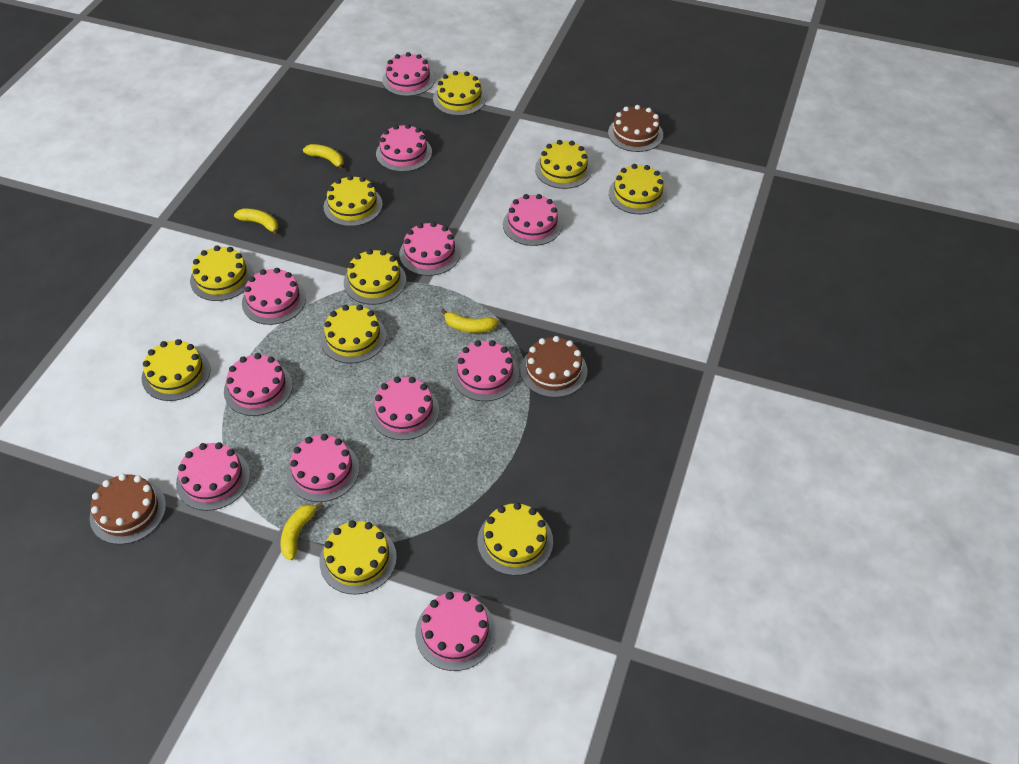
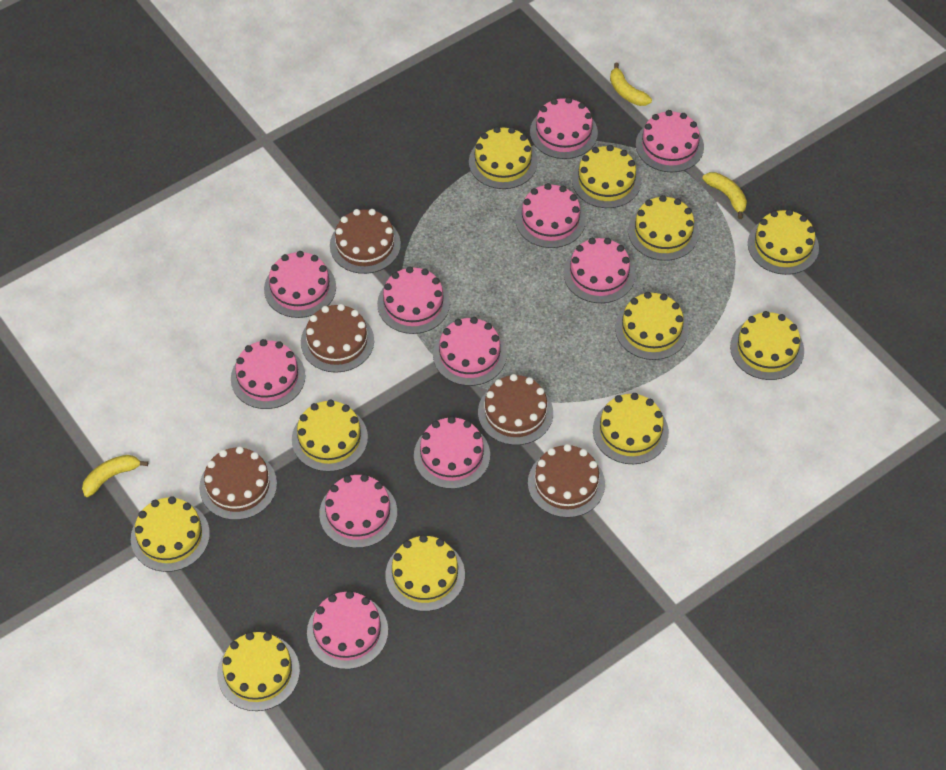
brown cake: 3 -> 5
yellow banana: 4 -> 3
yellow cake: 10 -> 11

